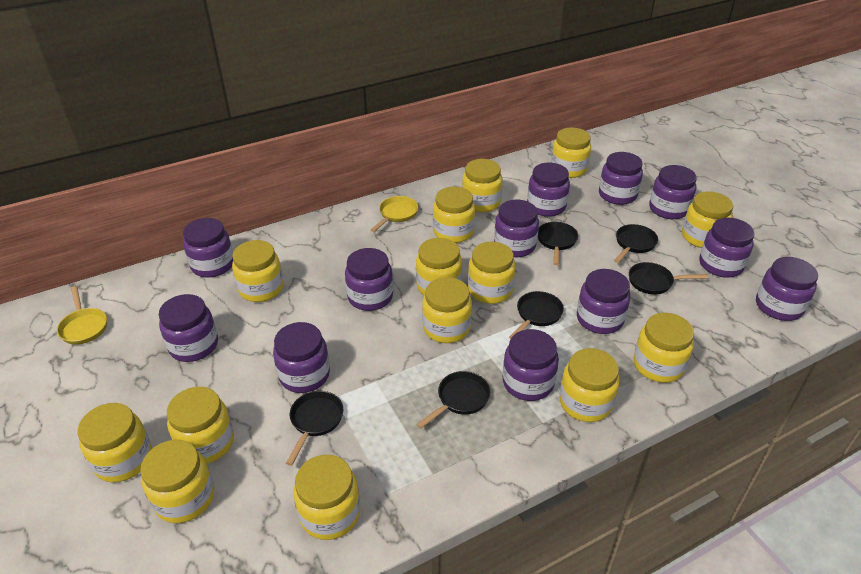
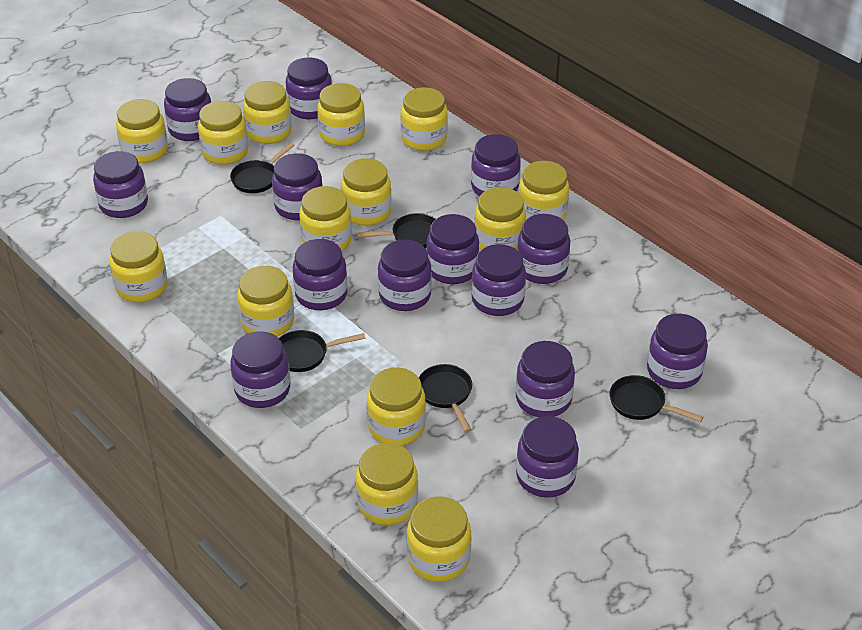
black pan: 6 -> 5
purple jar: 12 -> 14
yellow pan: 2 -> 0

